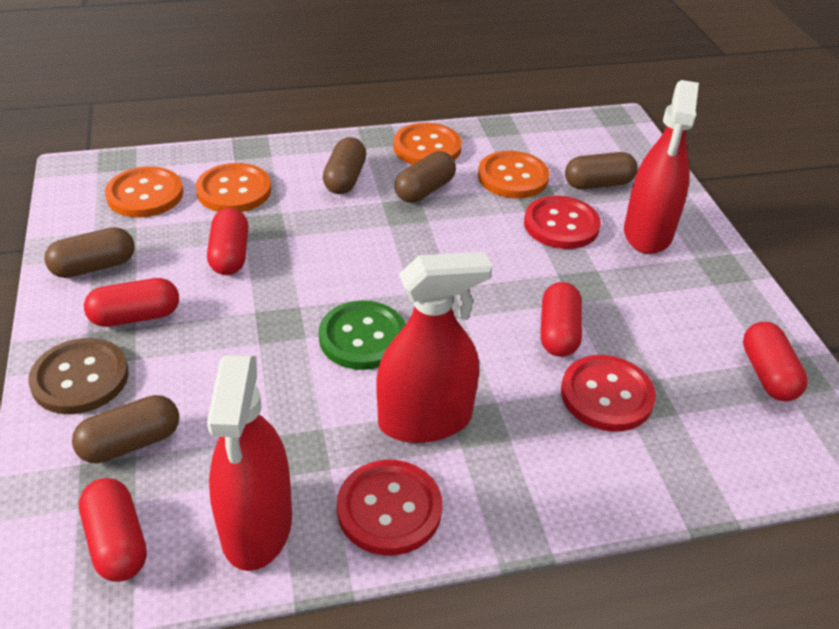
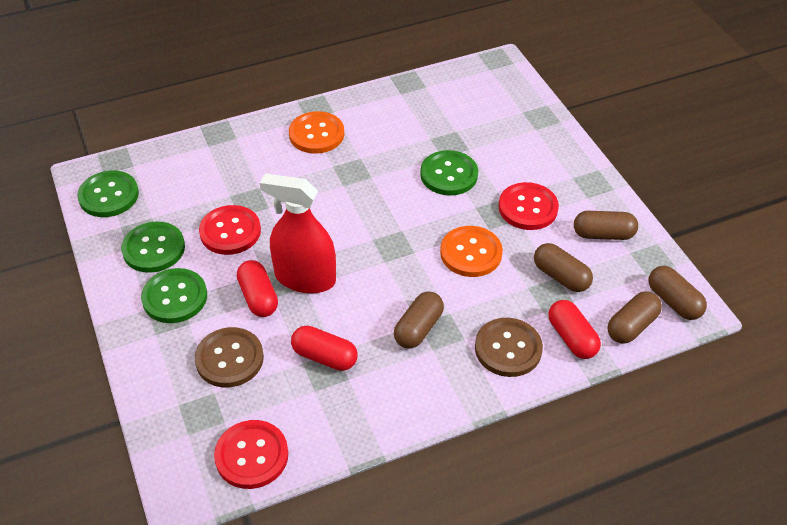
brown button: 1 -> 2
green button: 1 -> 4
orange button: 4 -> 2
red capsule: 5 -> 3
red spray bottle: 3 -> 1

